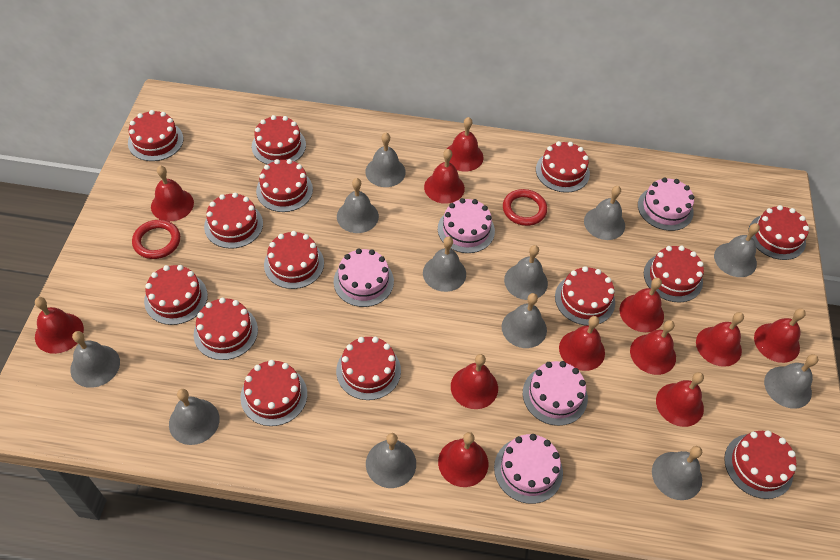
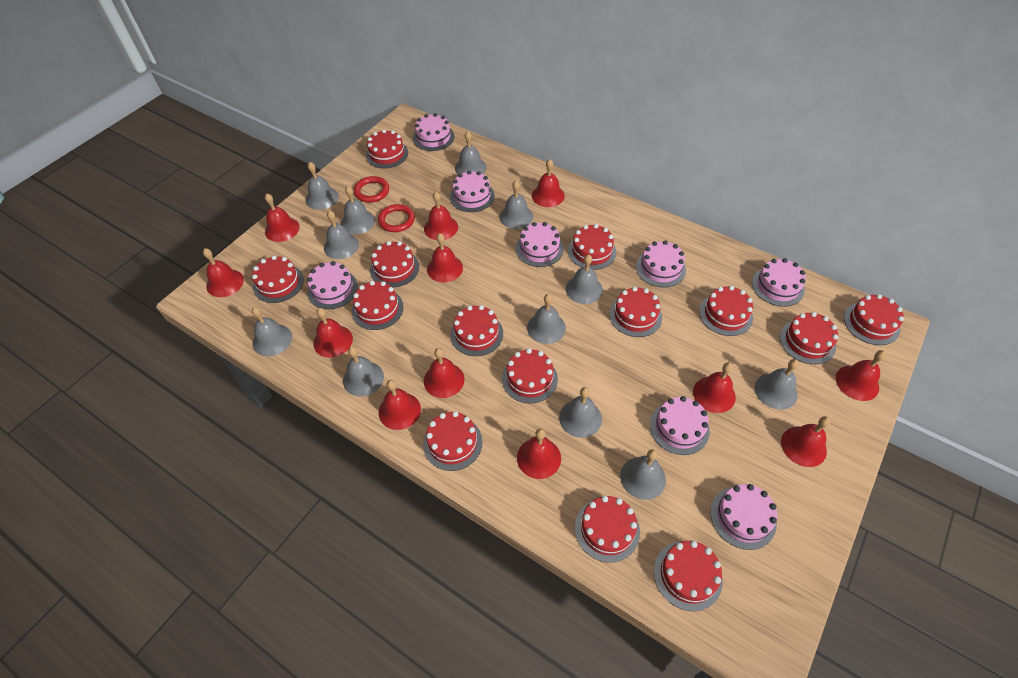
pink cake: 5 -> 8

